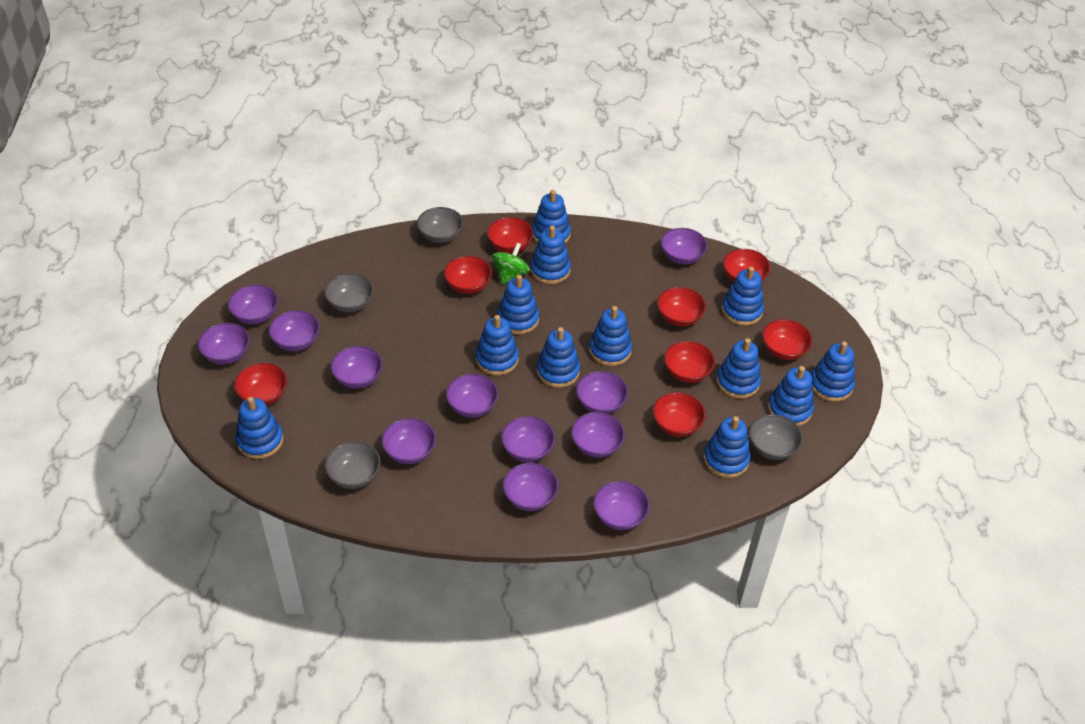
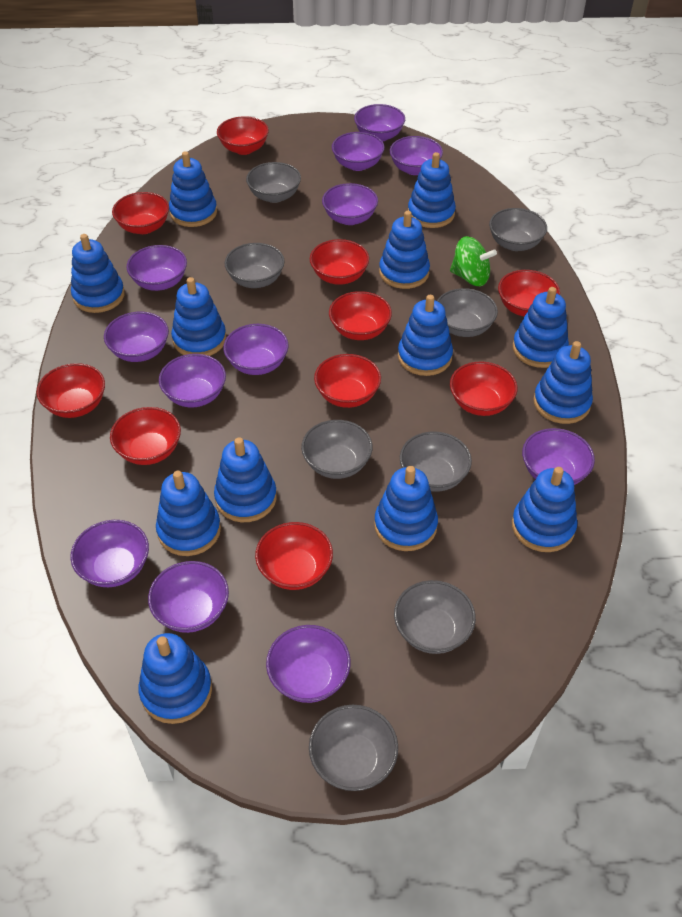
blue stacking toy: 12 -> 13
grey bowl: 4 -> 8
red bowl: 8 -> 10

